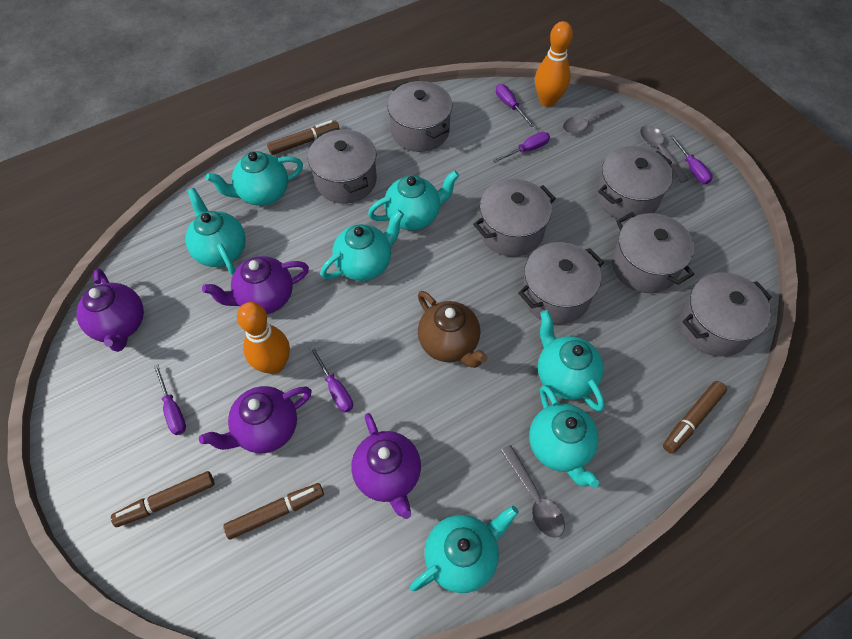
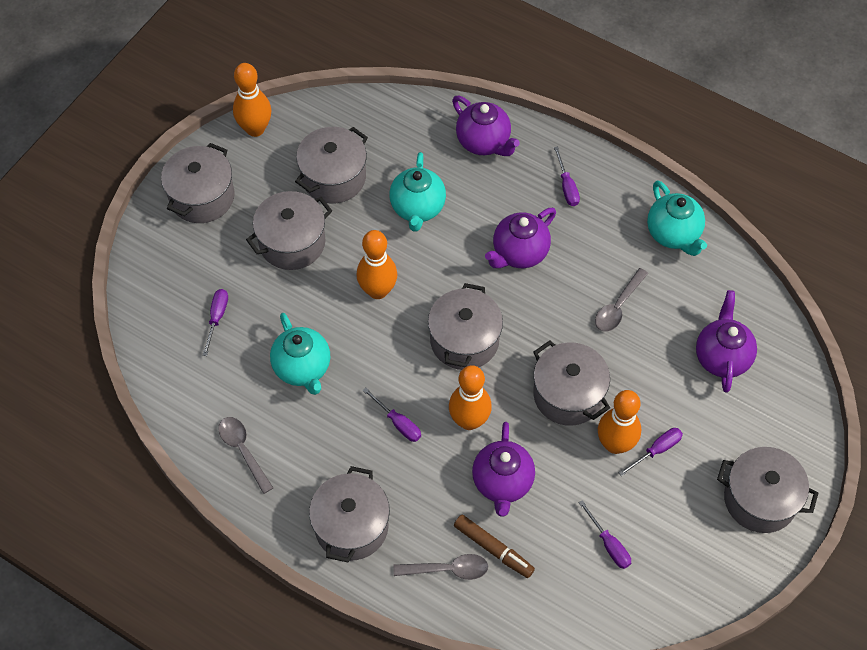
brown marker: 4 -> 1
brown teapot: 1 -> 0
orange bowling pin: 2 -> 4
turquoise teapot: 7 -> 3

